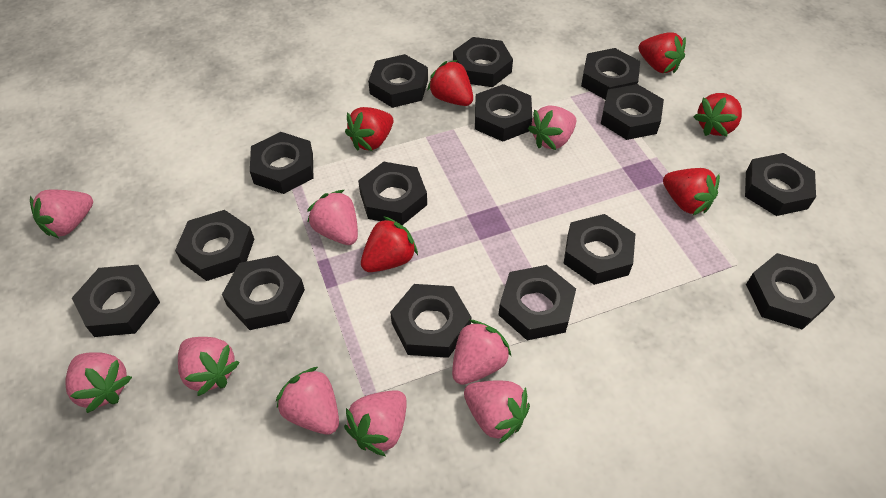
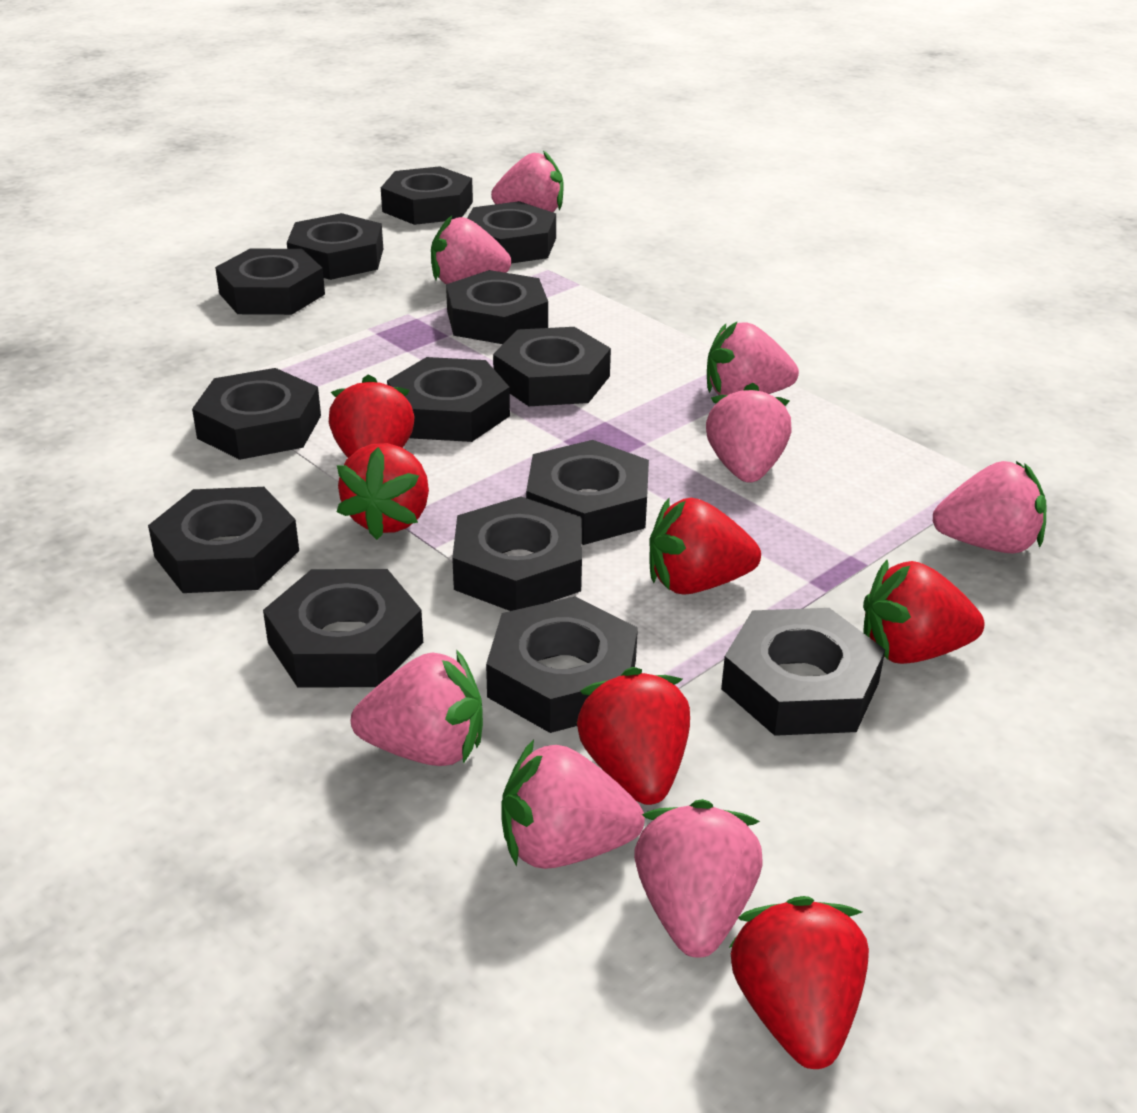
black nut: 15 -> 14
pink strawberry: 9 -> 8

